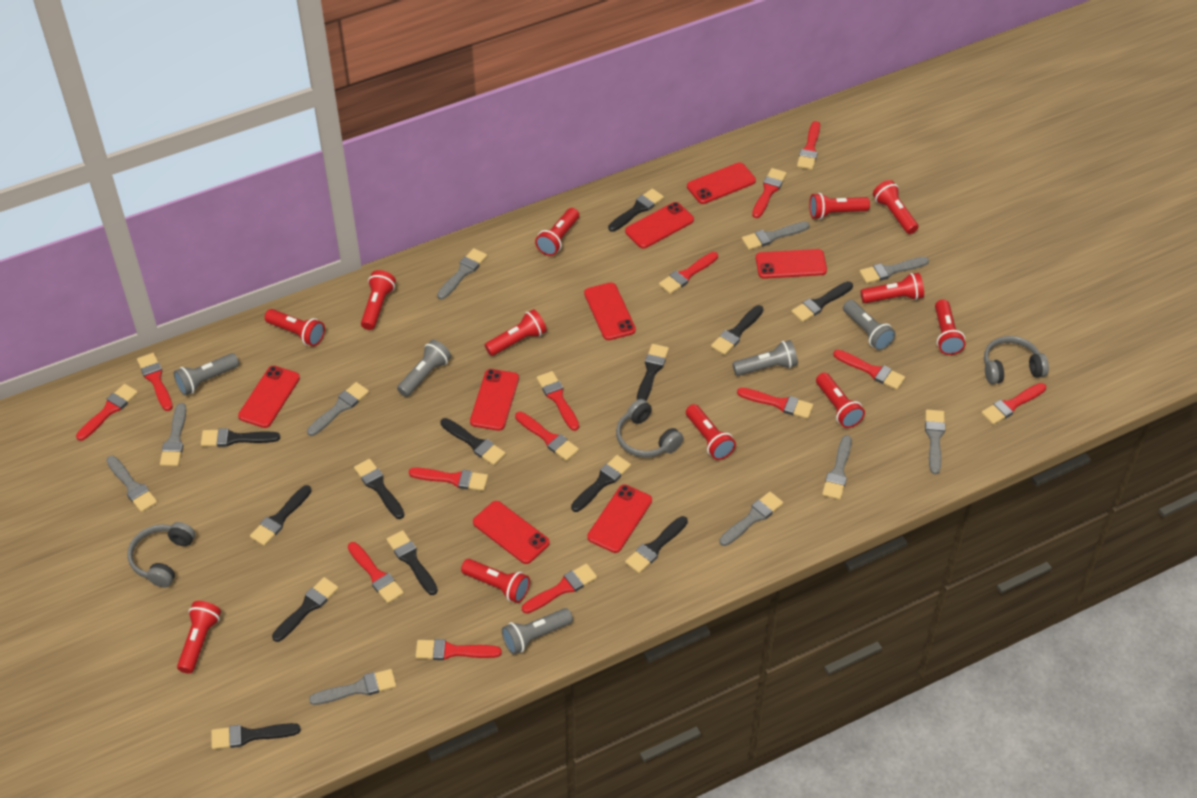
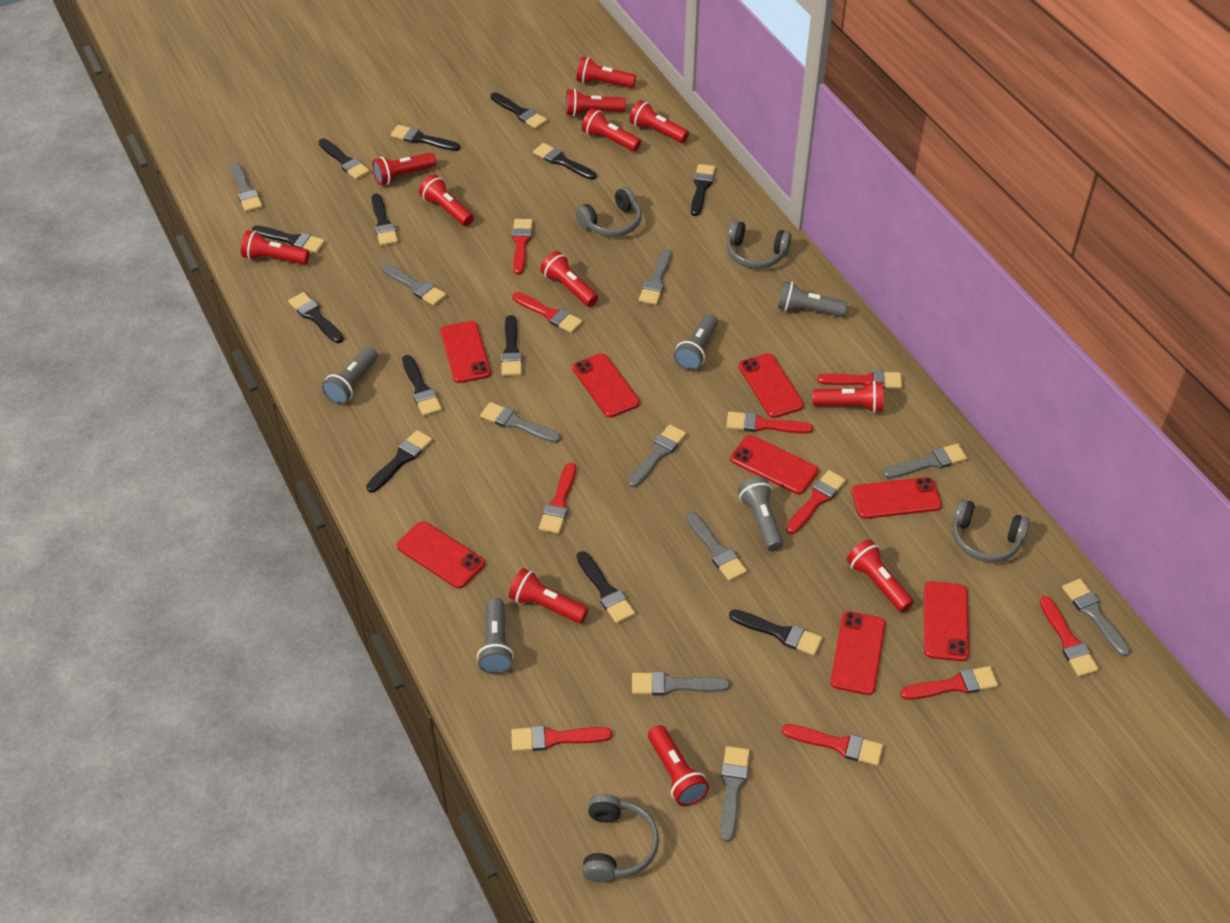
grey headphones: 3 -> 4
red brush: 14 -> 10

